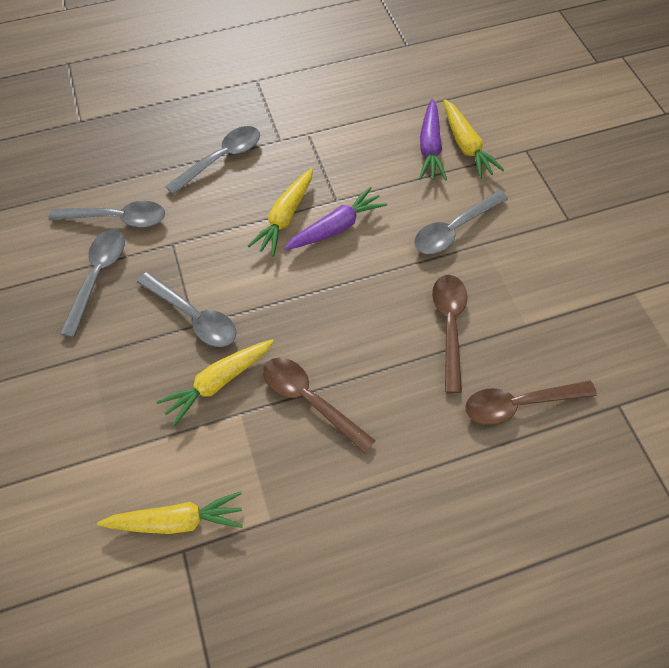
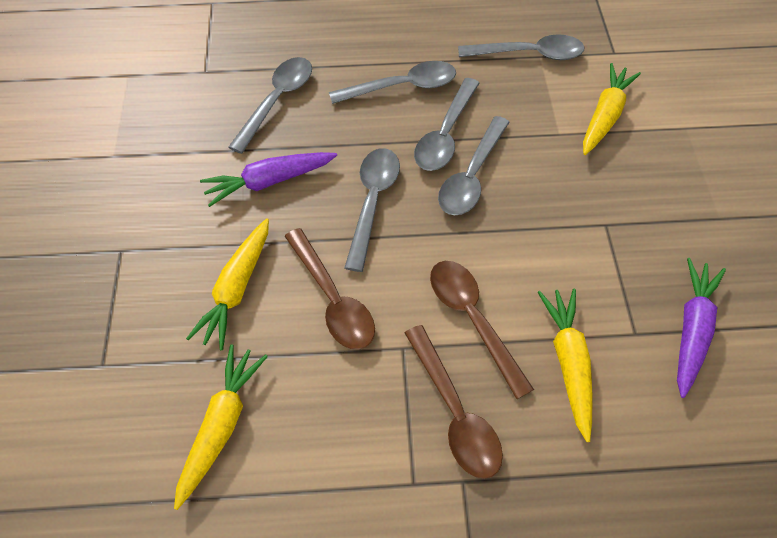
grey spoon: 5 -> 6

